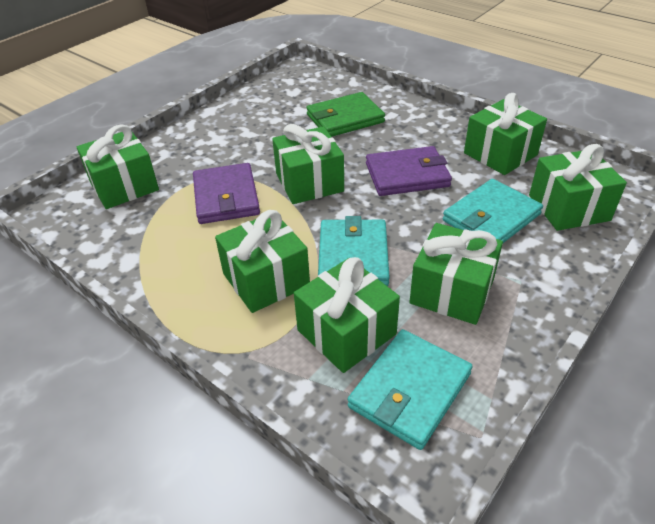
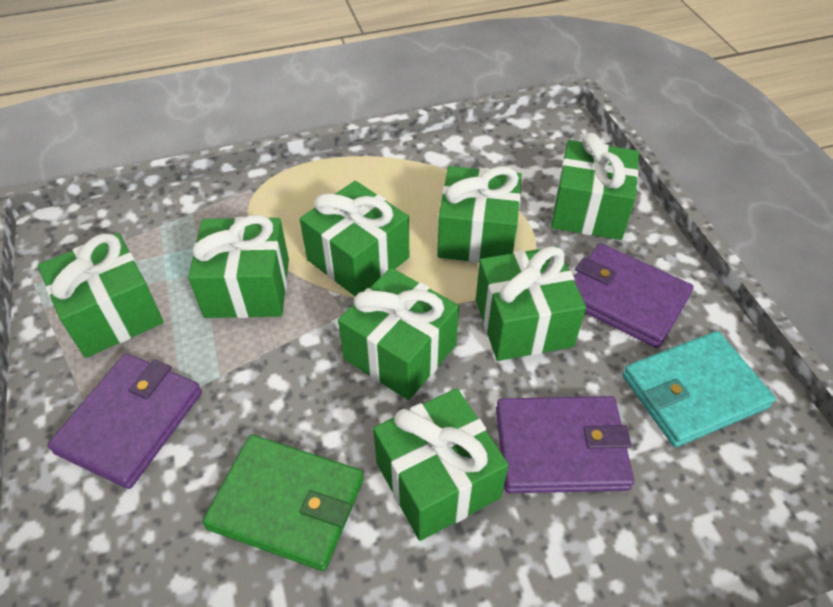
green gift: 7 -> 8
purple wallet: 2 -> 3
turquoise wallet: 3 -> 1

